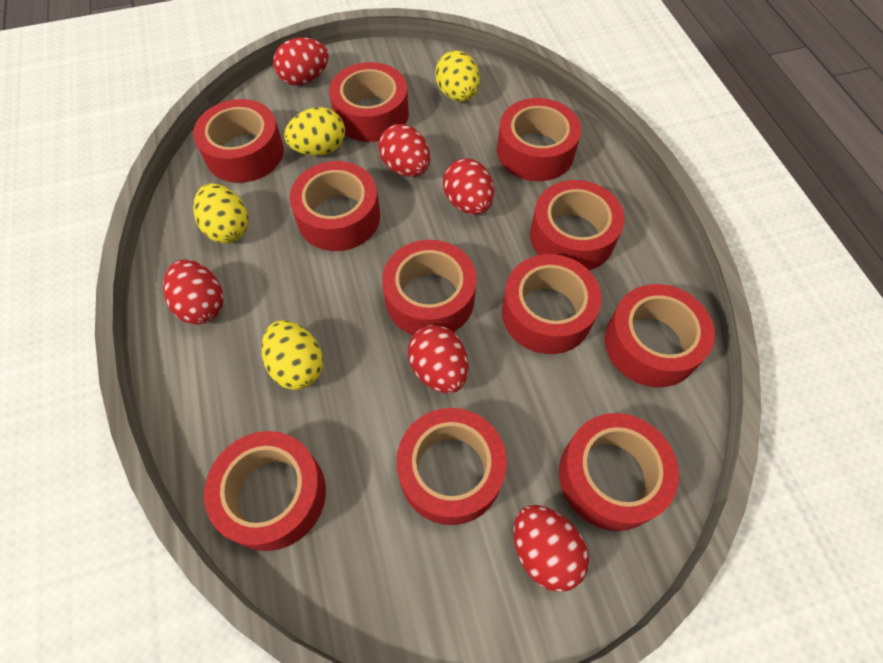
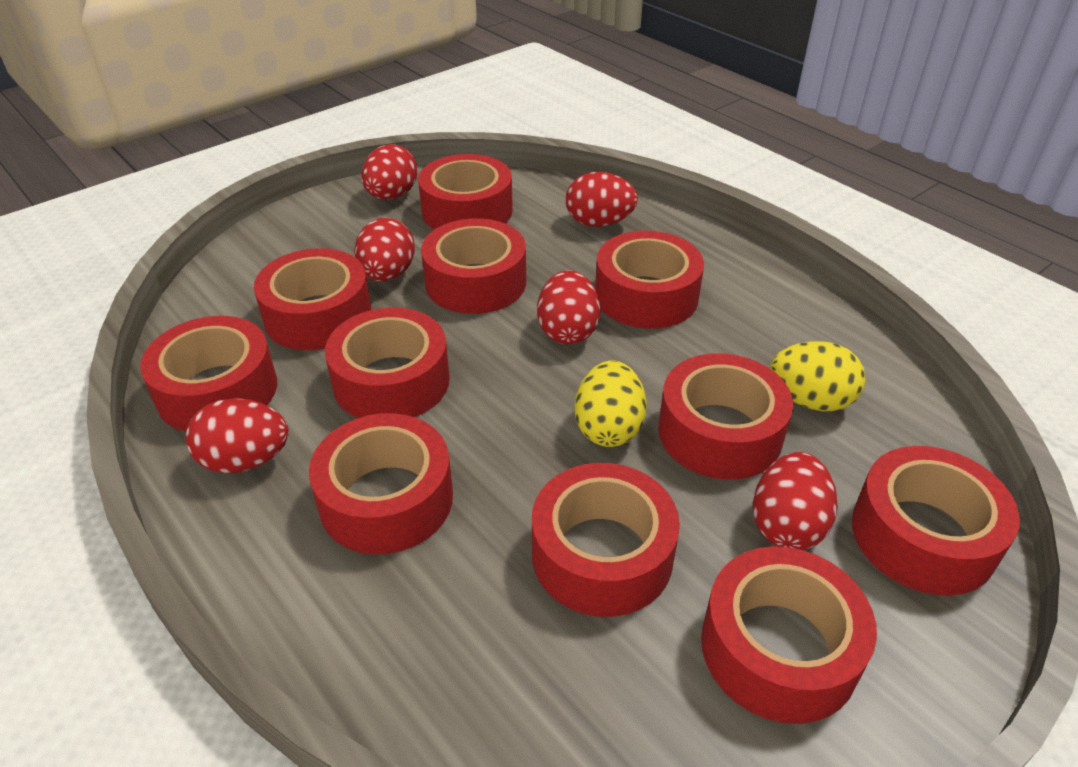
yellow egg: 4 -> 2

